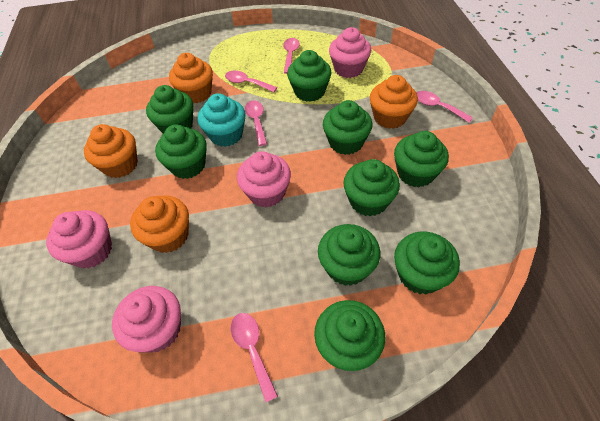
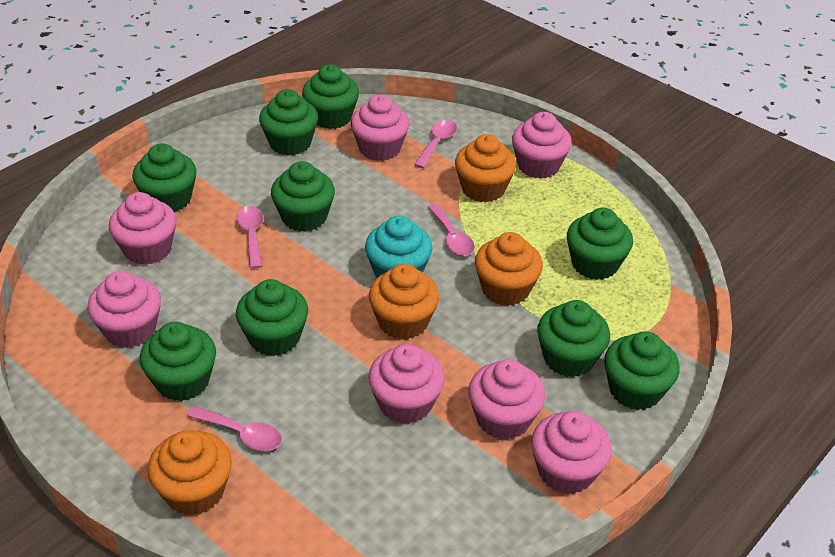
pink cupcake: 4 -> 7
pink spoon: 5 -> 4

